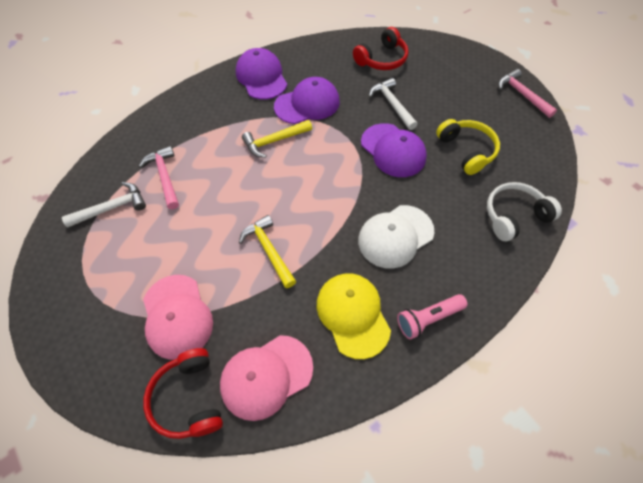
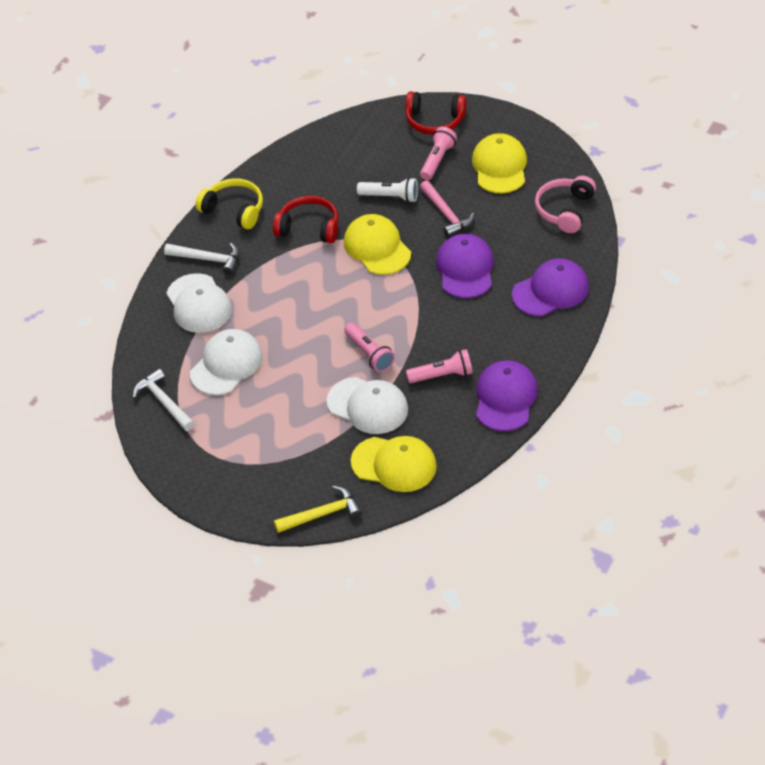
pink cap: 2 -> 0
pink flashlight: 1 -> 3
pink hammer: 2 -> 1
pink headphones: 0 -> 1
white cap: 1 -> 3
white flashlight: 0 -> 1
white headphones: 1 -> 0
yellow cap: 1 -> 3
yellow hammer: 2 -> 1

